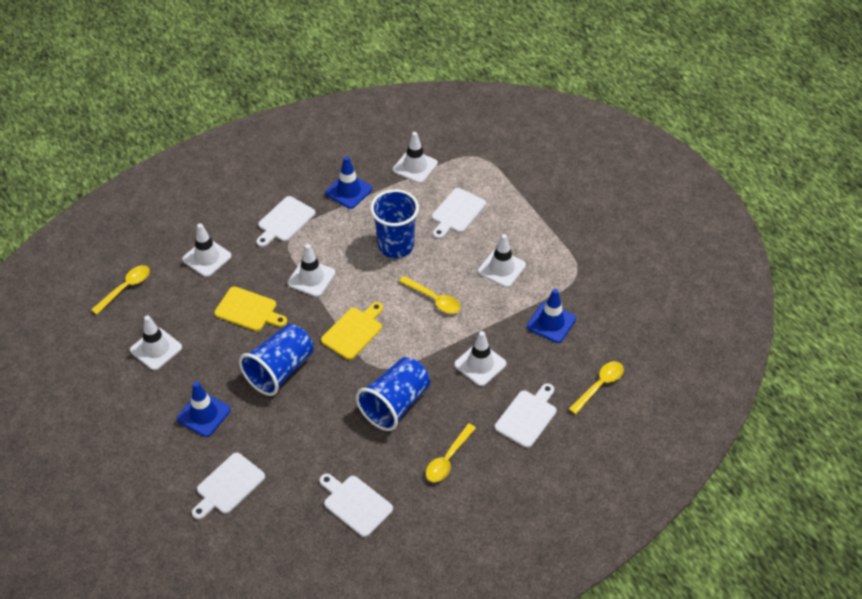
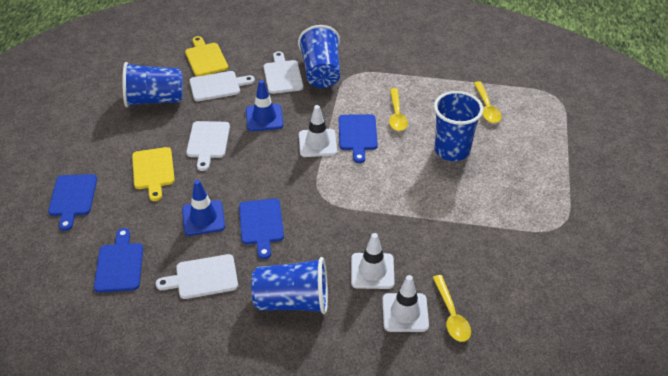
blue cup: 3 -> 4
blue cutting board: 0 -> 4
blue traffic cone: 3 -> 2
white cutting board: 5 -> 4
white traffic cone: 6 -> 3
yellow spoon: 4 -> 3

